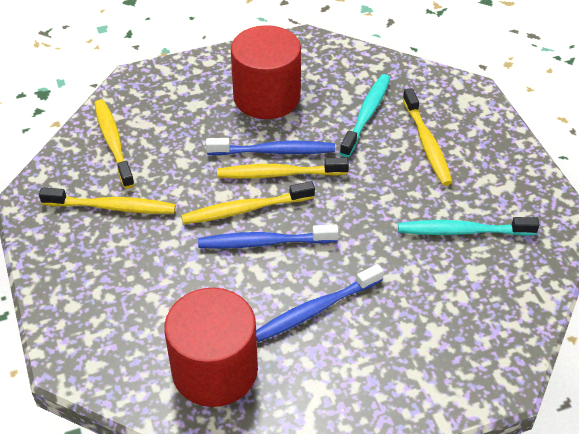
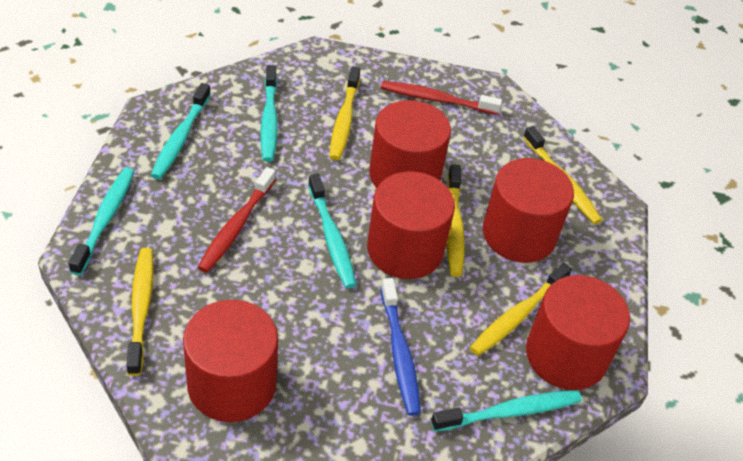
blue toothbrush: 3 -> 1
red cylinder: 2 -> 5
red toothbrush: 0 -> 2
turquoise toothbrush: 2 -> 5

